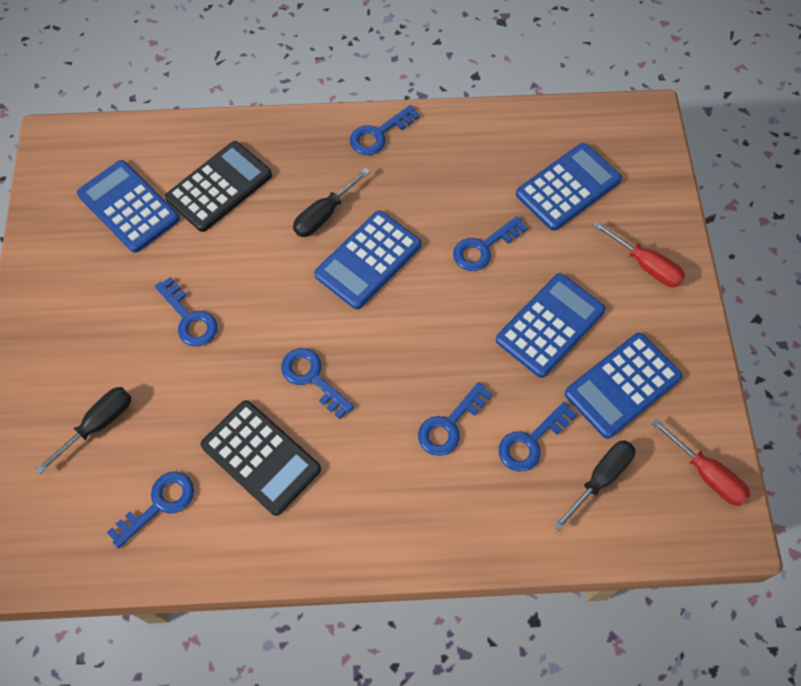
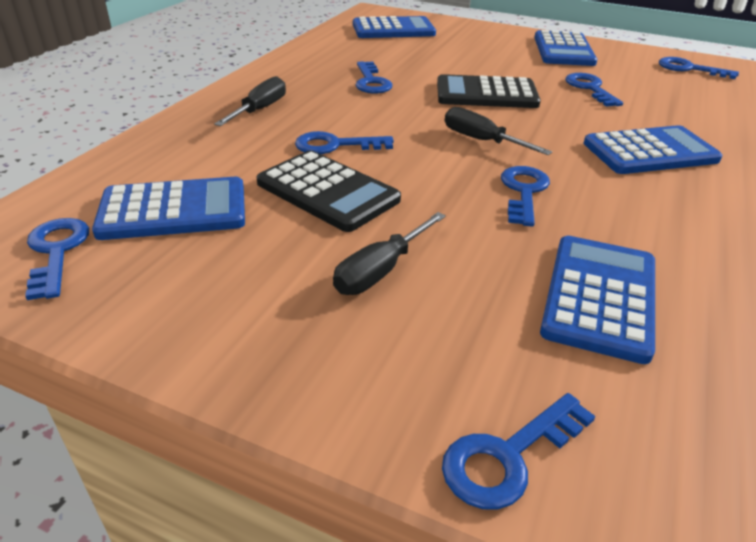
red screwdriver: 2 -> 0

